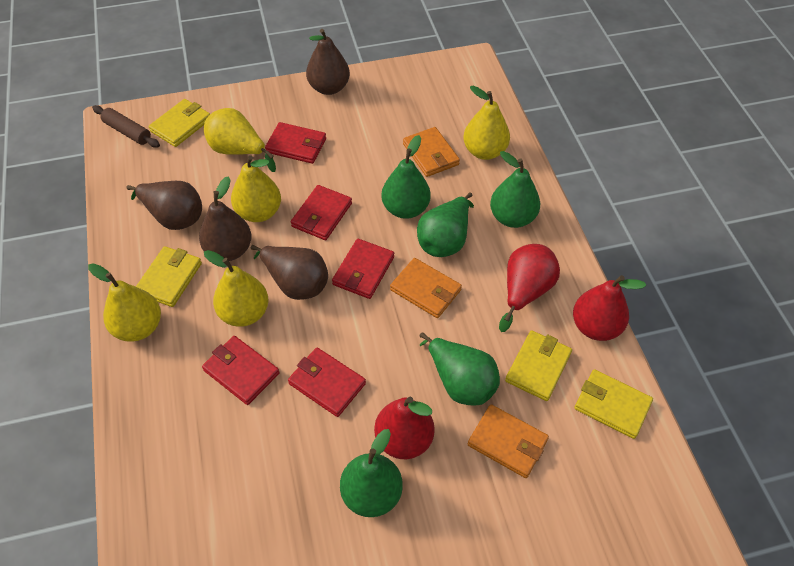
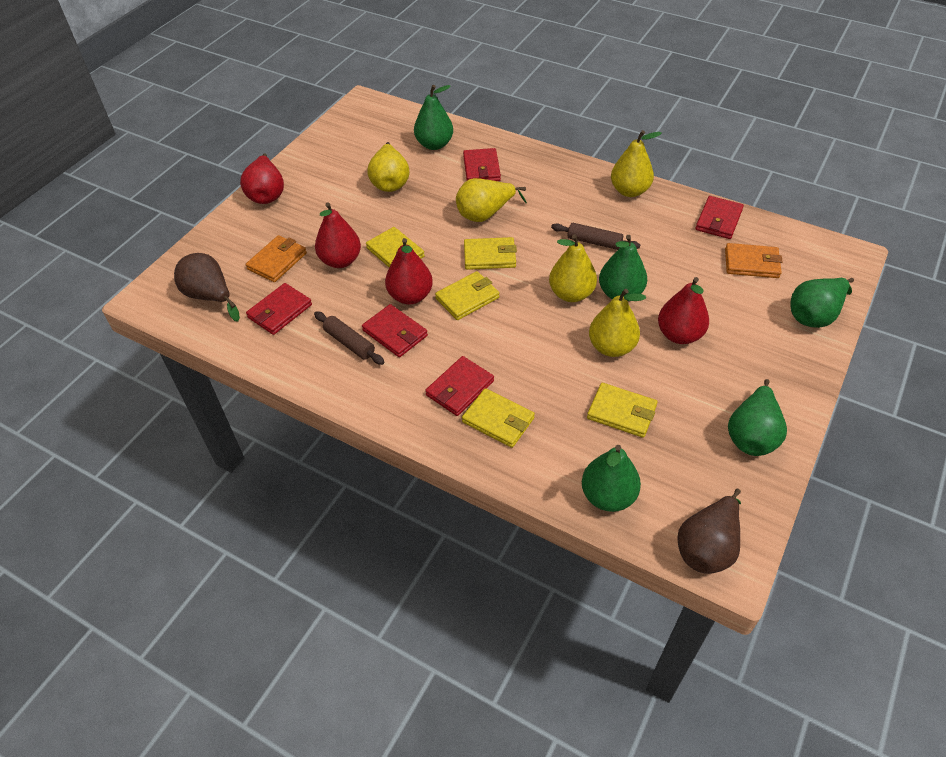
brown pear: 4 -> 2
brown rolling pin: 1 -> 2
orange wallet: 3 -> 2
red pear: 3 -> 4
yellow wallet: 4 -> 5

